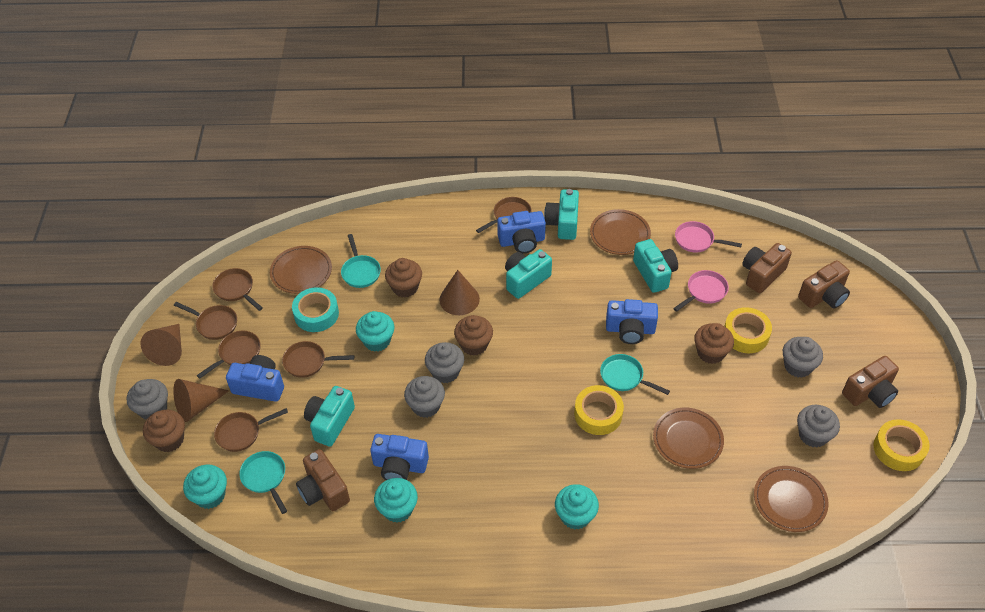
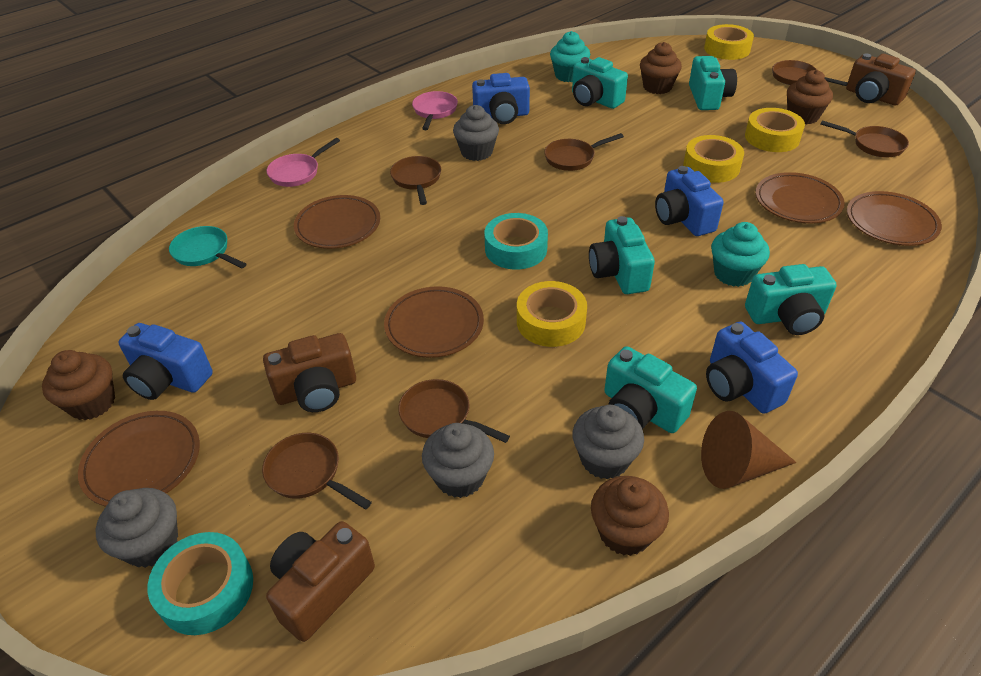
brown camera: 4 -> 3
brown cone: 3 -> 1
brown plate: 4 -> 5
grey cupcake: 5 -> 4
turquoise camera: 4 -> 5
turquoise cupcake: 4 -> 2
turquoise pan: 3 -> 1
turquoise tape: 1 -> 2
yellow tape: 3 -> 4

